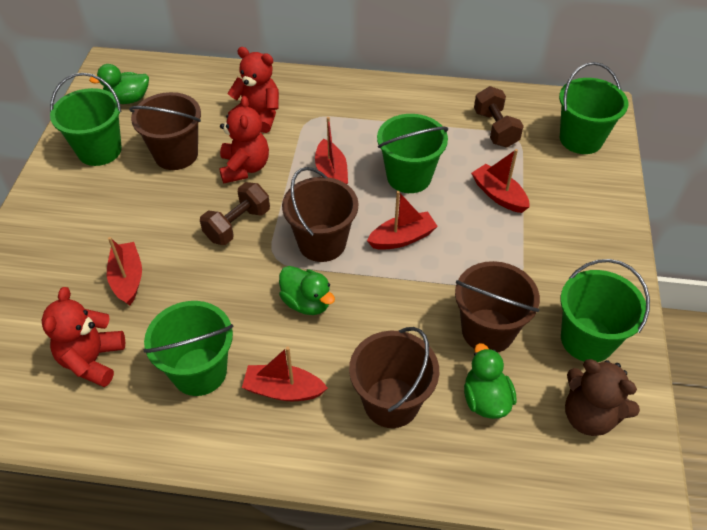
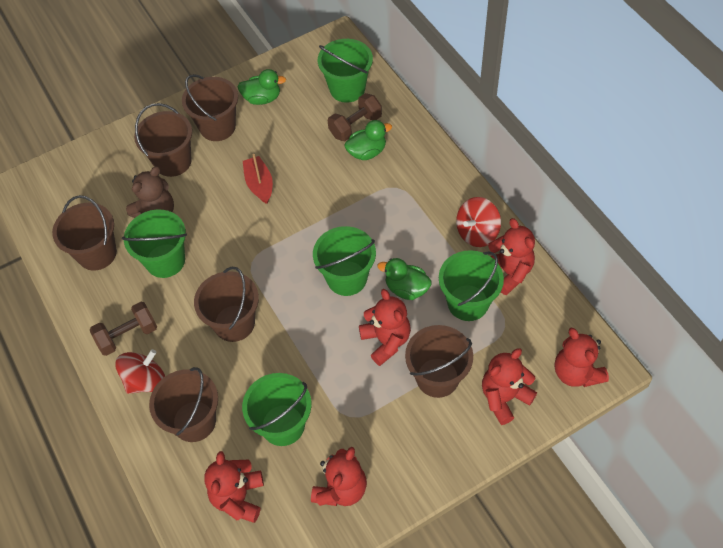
brown bucket: 4 -> 6
red boat: 5 -> 1
red spinning top: 0 -> 2
red teddy bear: 3 -> 6

